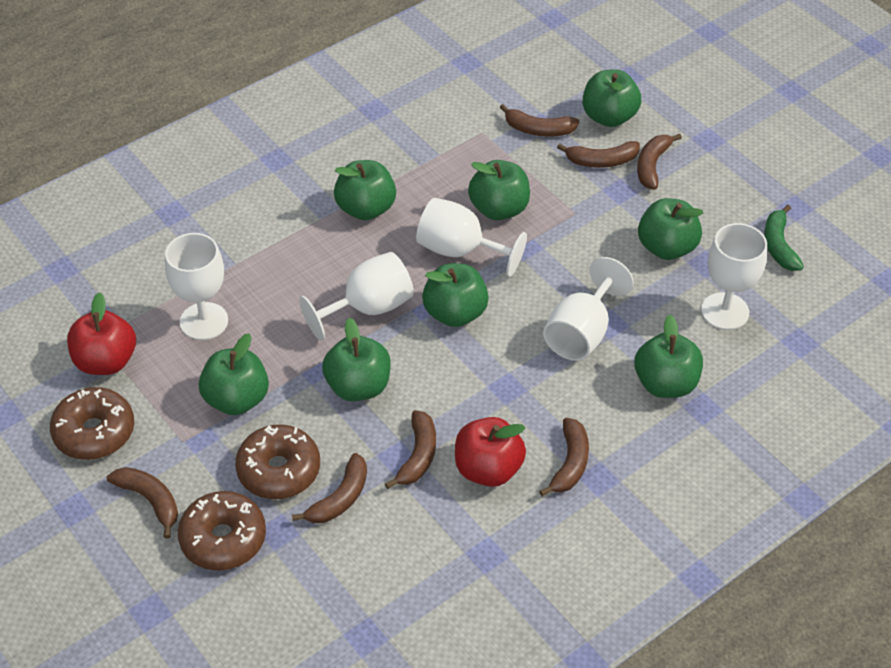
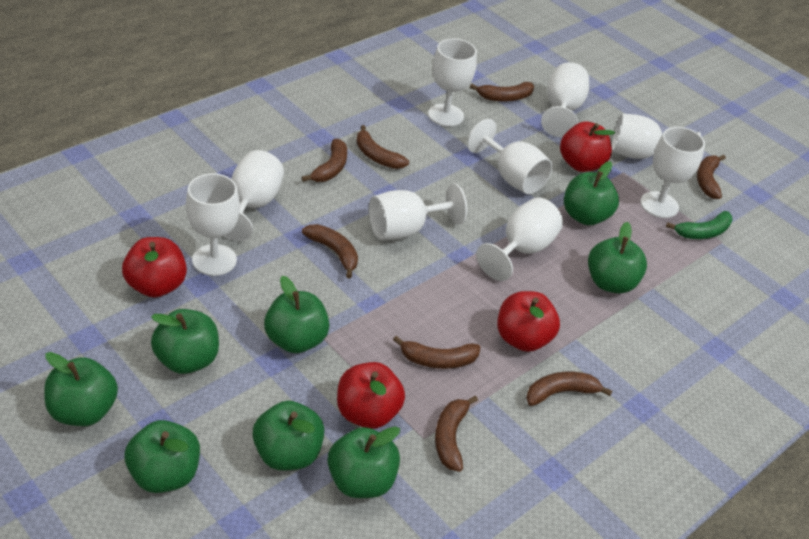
brown banana: 7 -> 8
brown donut: 3 -> 0
red apple: 2 -> 4
white goblet: 5 -> 9

